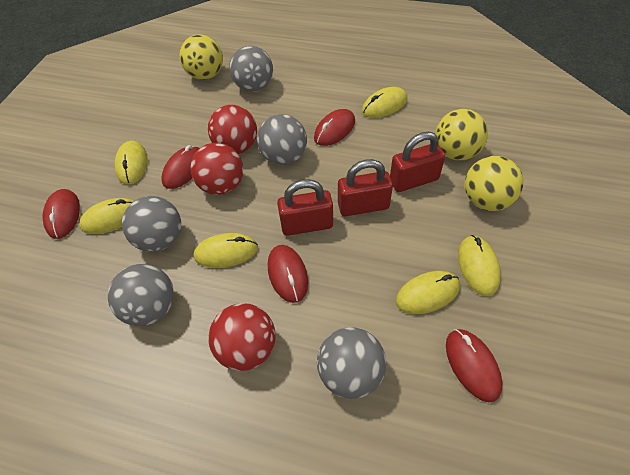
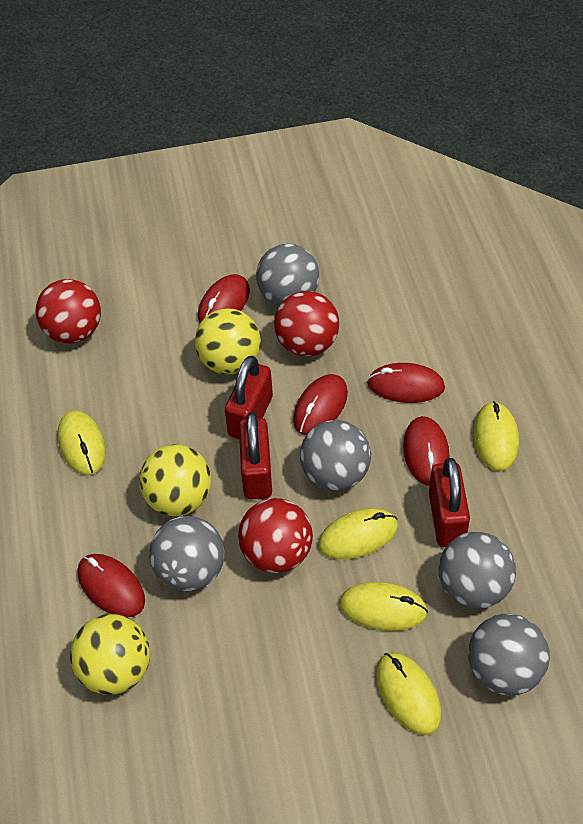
yellow mouse: 6 -> 5

